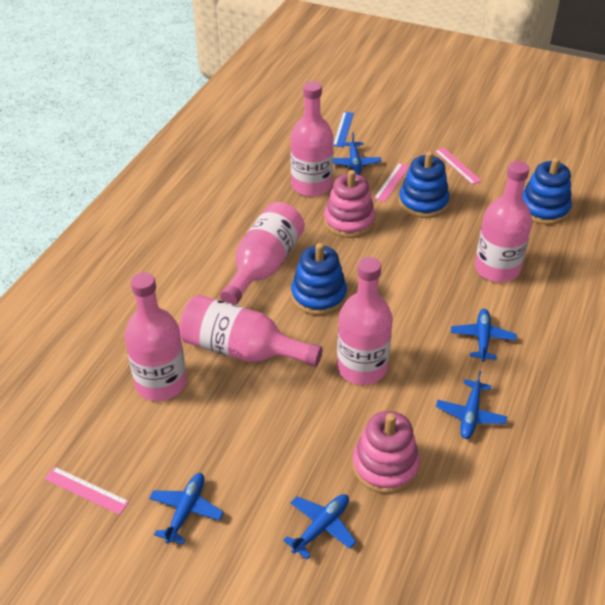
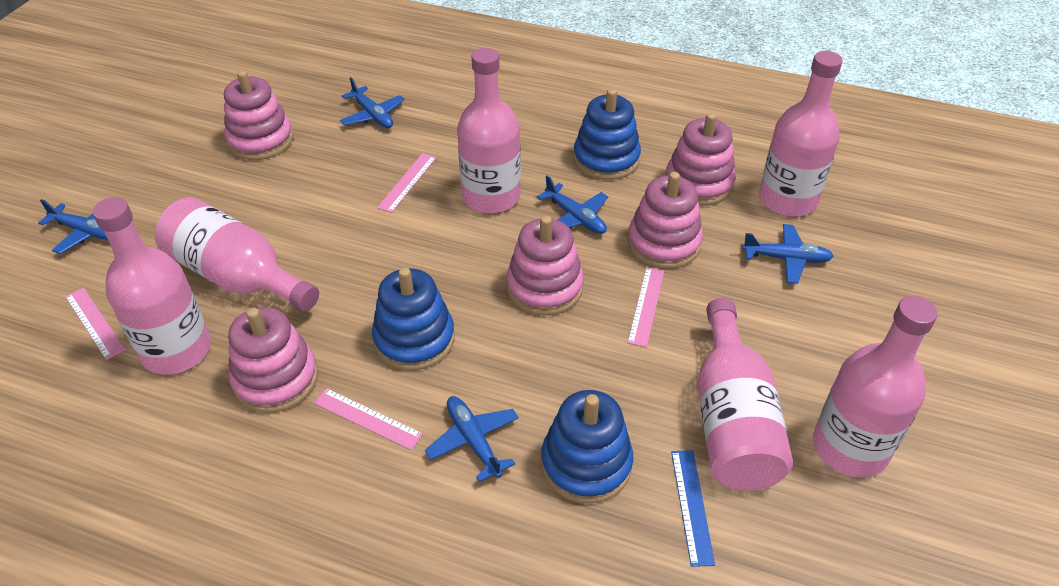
pink ruler: 3 -> 4
pink stacking toy: 2 -> 5

